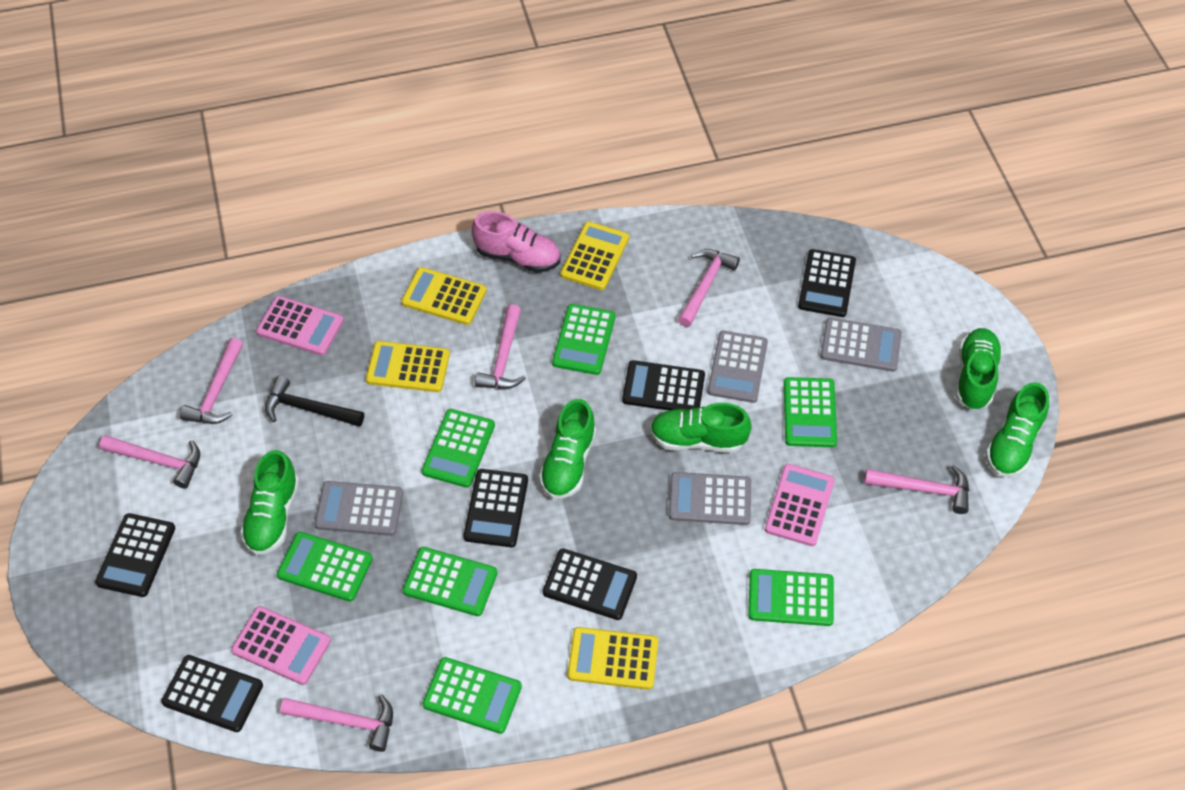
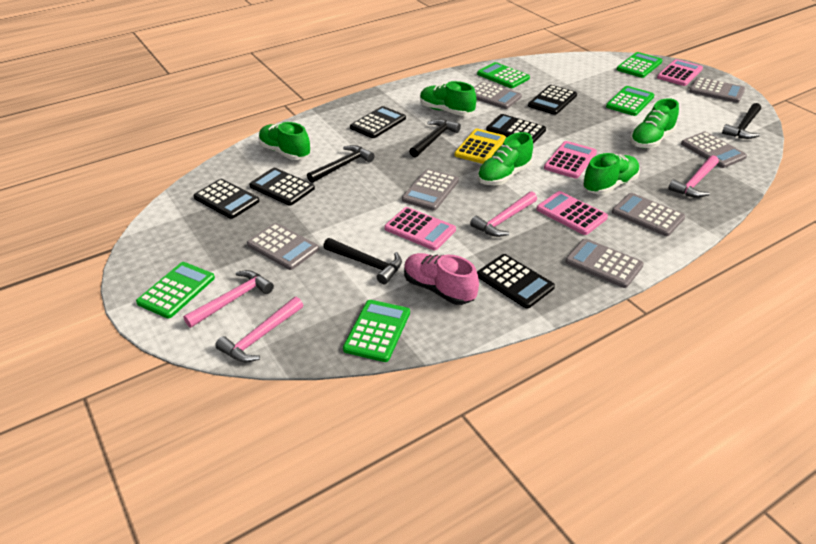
black hammer: 1 -> 4
green calculator: 7 -> 5
grey calculator: 4 -> 7
pink calculator: 3 -> 4
pink hammer: 6 -> 4
yellow calculator: 4 -> 1

